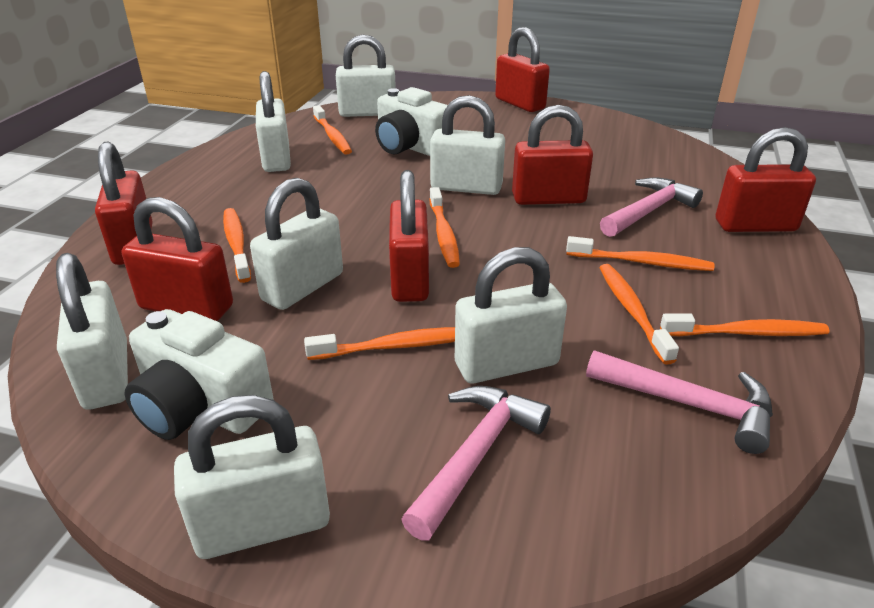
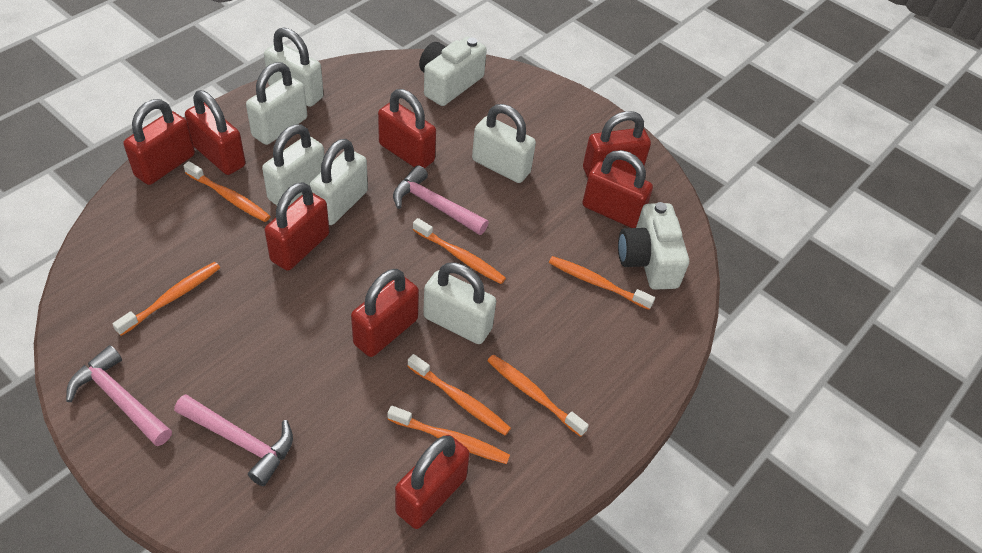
red padlock: 6 -> 8
white padlock: 7 -> 6

